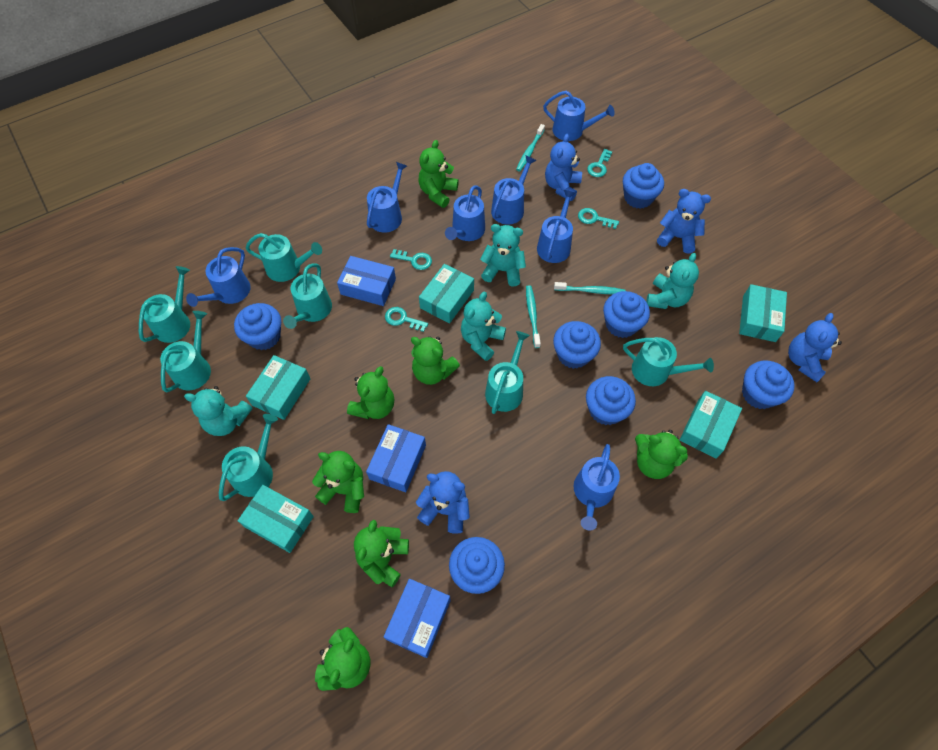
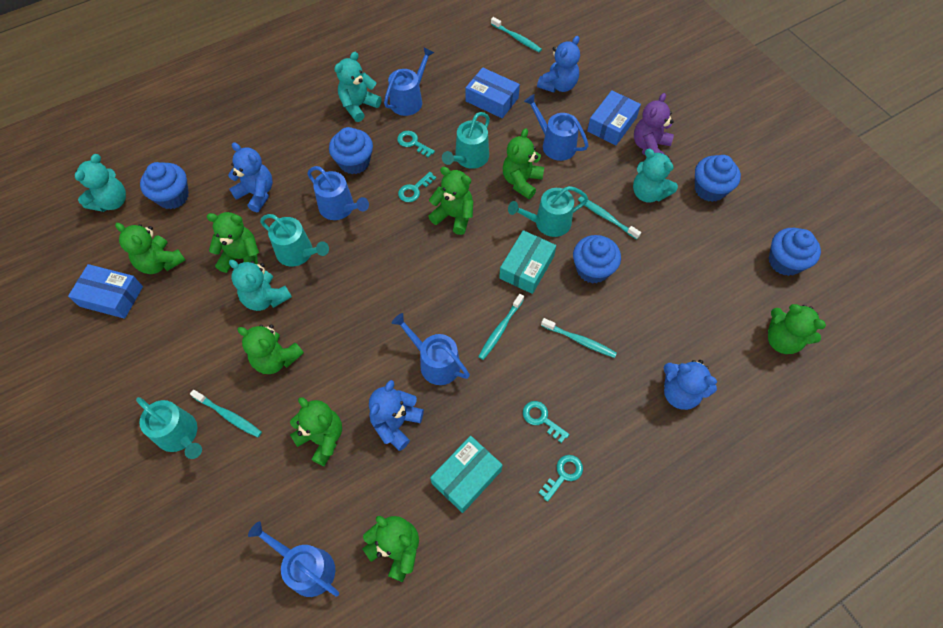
blue cupcake: 7 -> 5
blue watering can: 7 -> 5
green teddy bear: 7 -> 8
purple teddy bear: 0 -> 1
turquoise box: 5 -> 2
turquoise toothbrush: 3 -> 5
turquoise watering can: 7 -> 4

